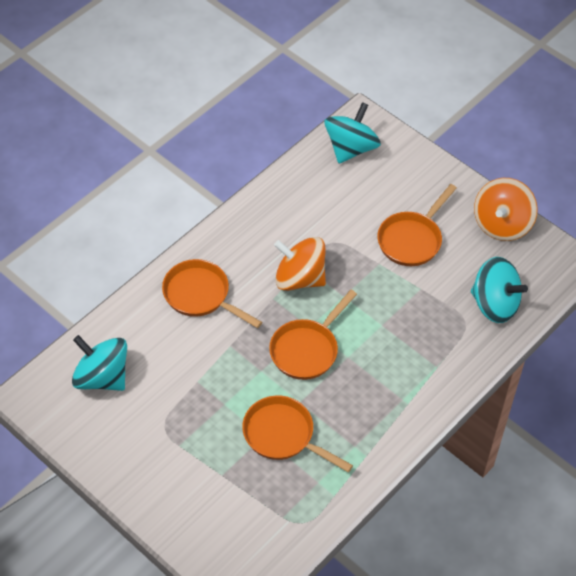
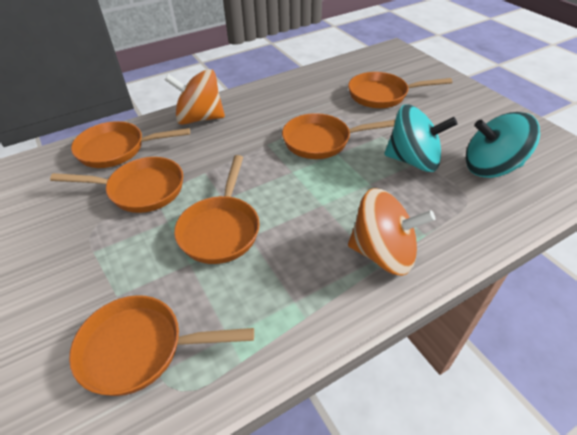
orange pan: 4 -> 6
turquoise spinning top: 3 -> 2

